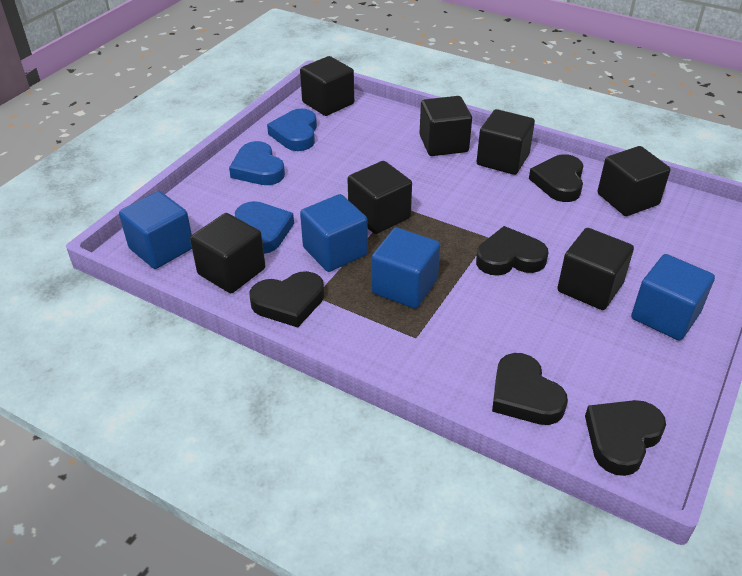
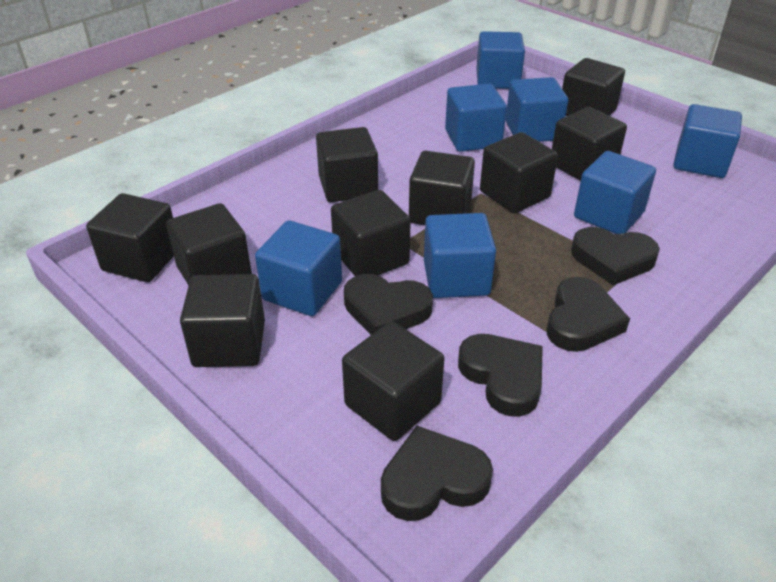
black cube: 7 -> 10
blue cube: 4 -> 7
blue heart: 3 -> 0

